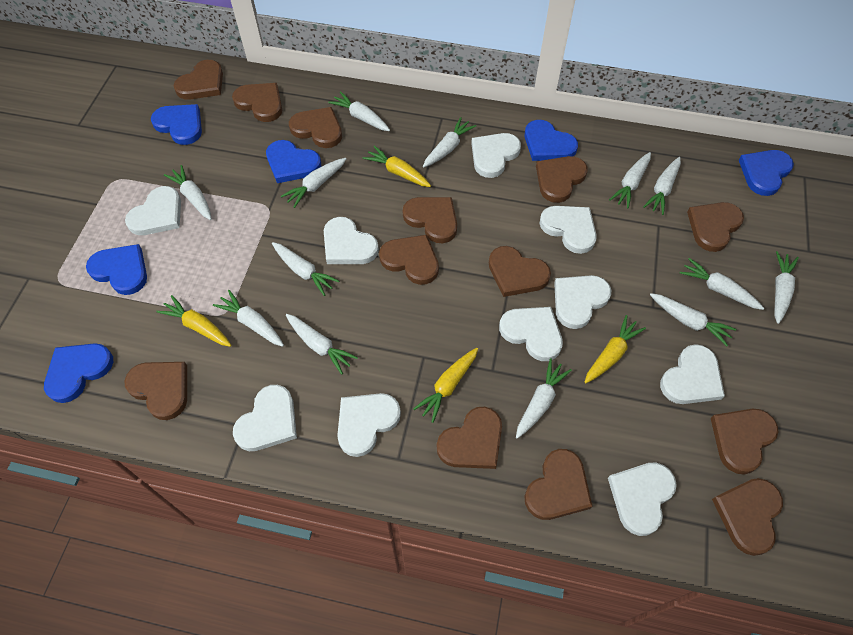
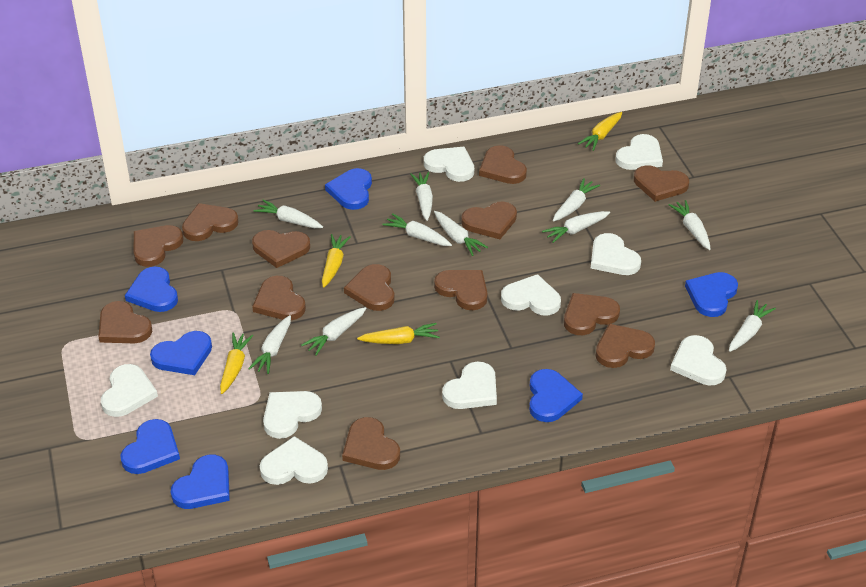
blue heart: 6 -> 7
white carrot: 13 -> 10
white heart: 10 -> 9

